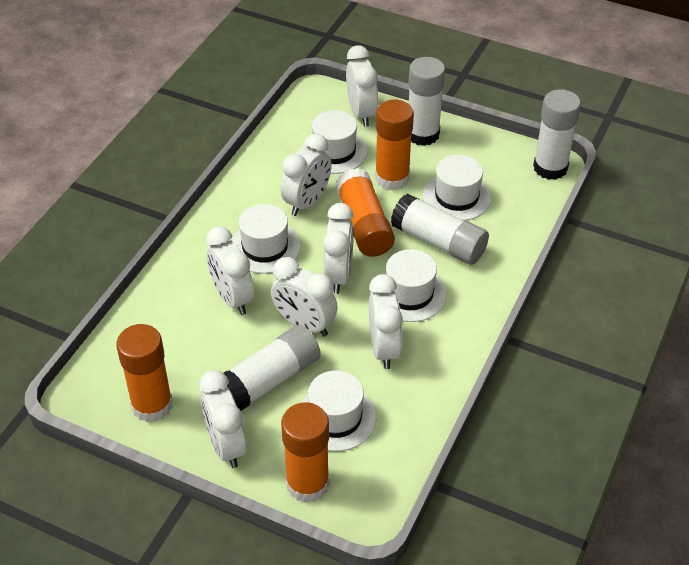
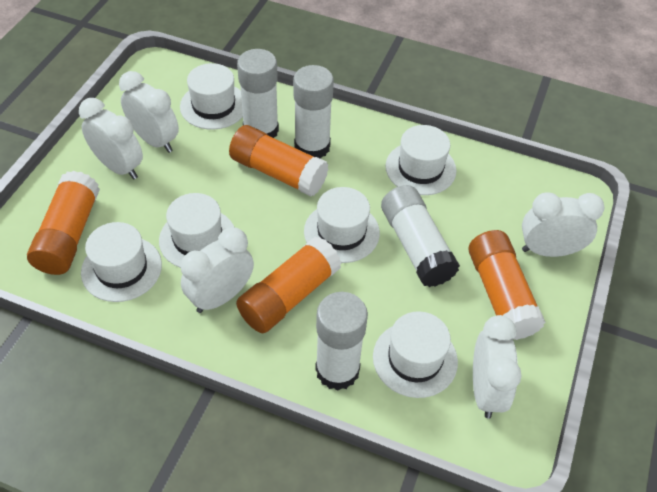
white clock: 7 -> 5
white hat: 5 -> 6

